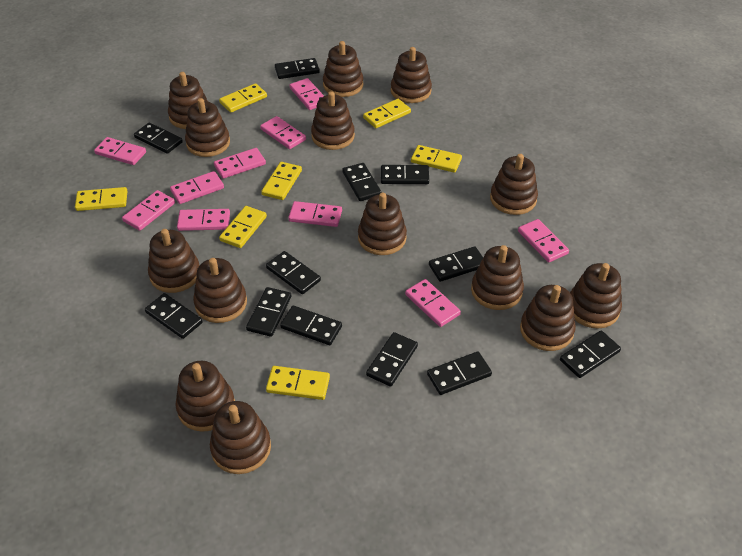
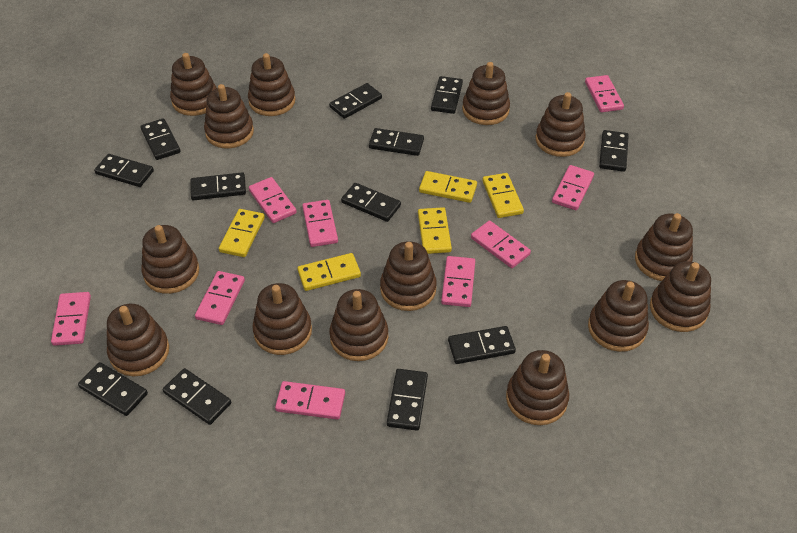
pink domino: 10 -> 9
yellow domino: 7 -> 5

